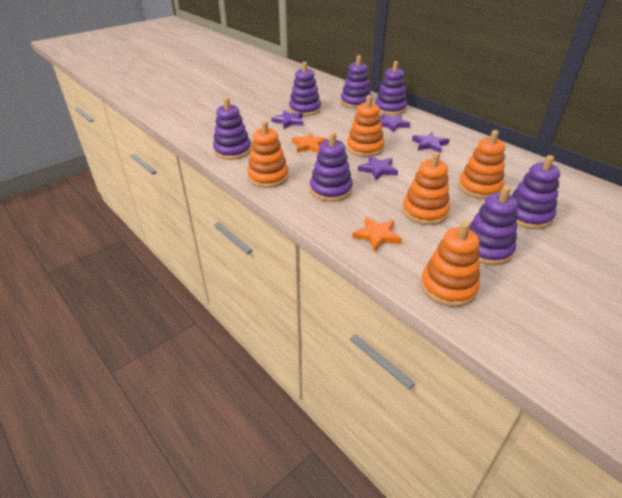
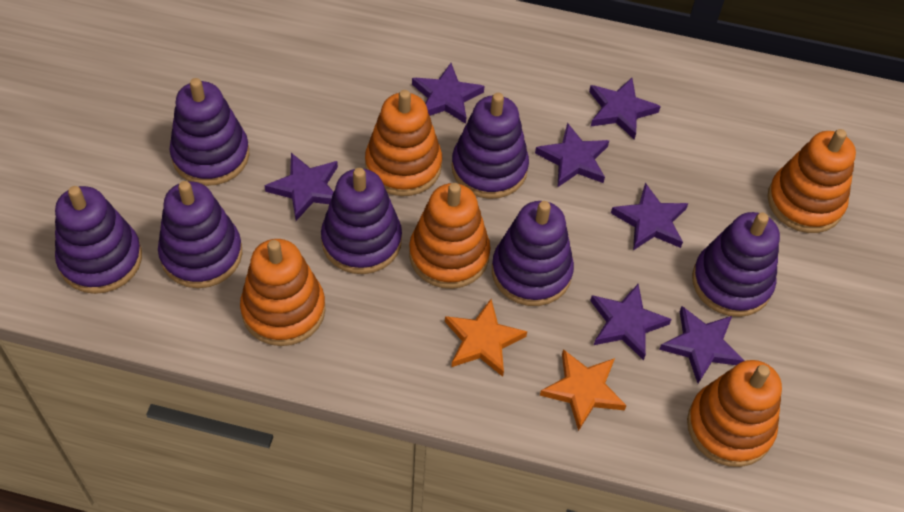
purple star: 4 -> 7

